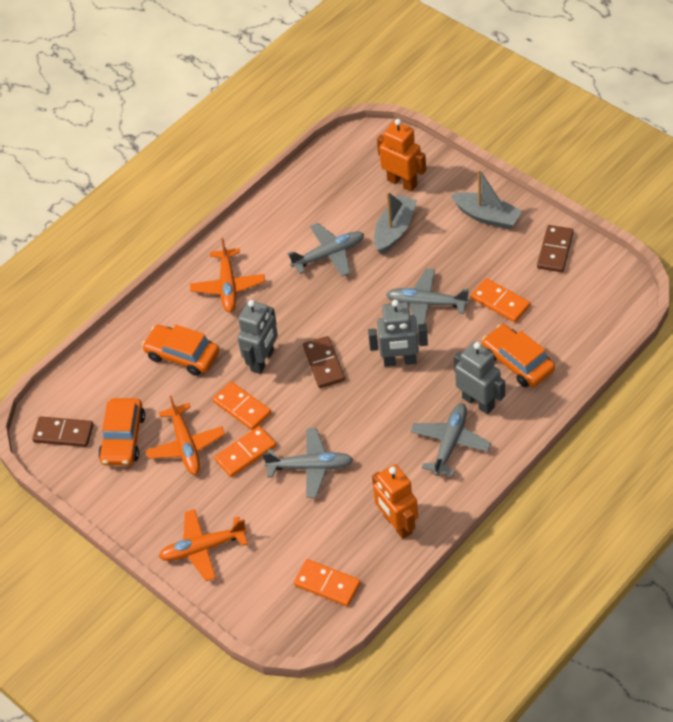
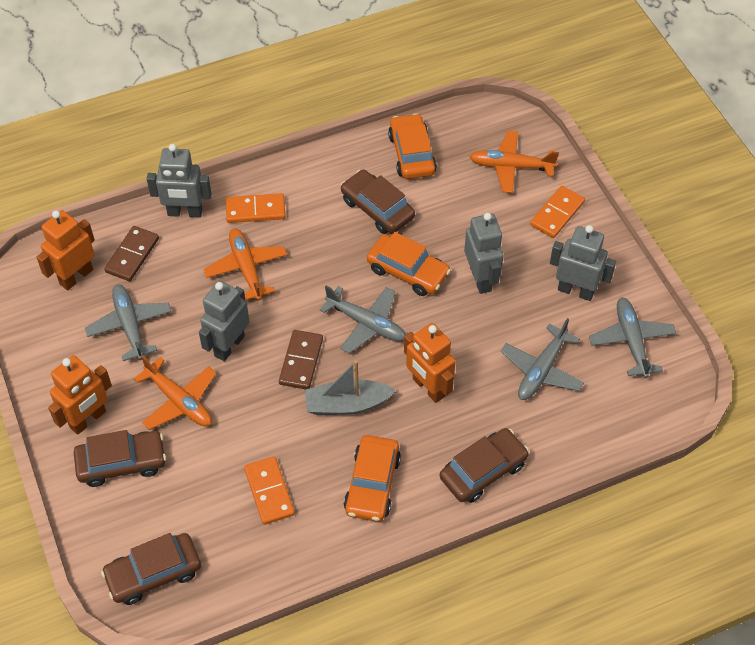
brown car: 0 -> 4
brown domino: 3 -> 2
grey boat: 2 -> 1
grey robot: 3 -> 4
orange domino: 4 -> 3
orange robot: 2 -> 3

